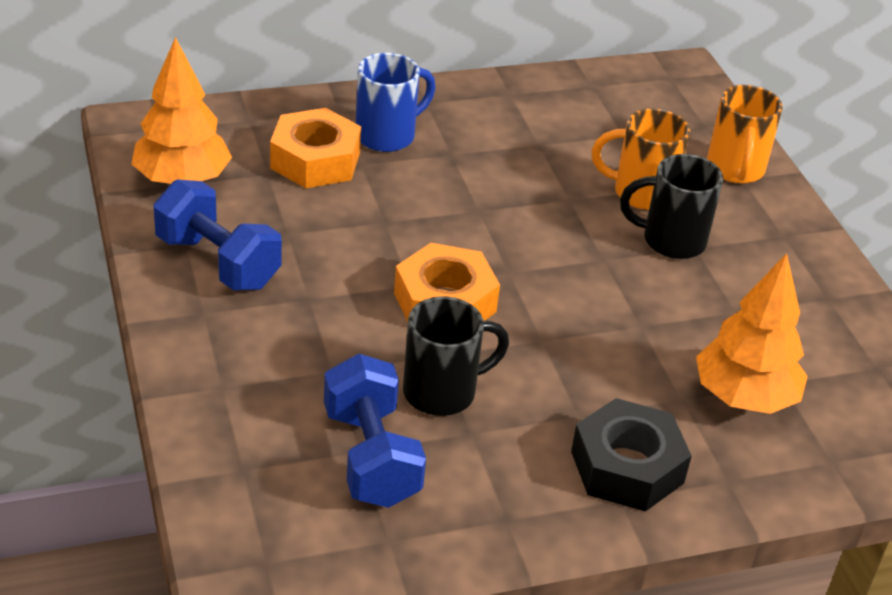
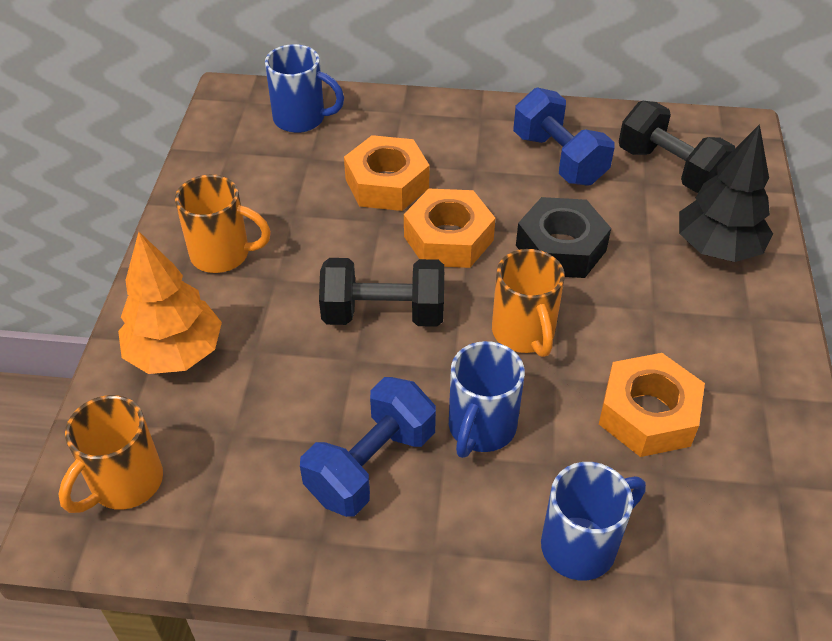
black dumbbell: 0 -> 2
black mug: 2 -> 0
black tree: 0 -> 1
blue mug: 1 -> 3
orange mug: 2 -> 3
orange nut: 2 -> 3
orange tree: 2 -> 1

